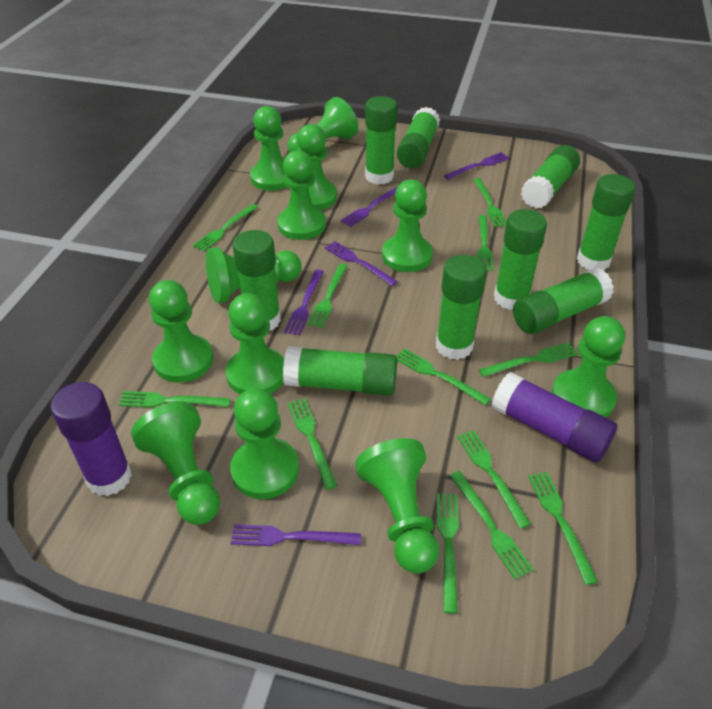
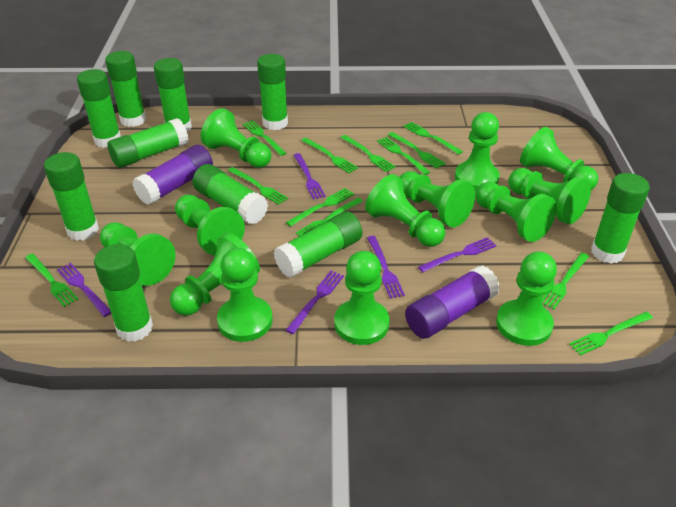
green glue stick: 9 -> 10
green pawn: 12 -> 13

